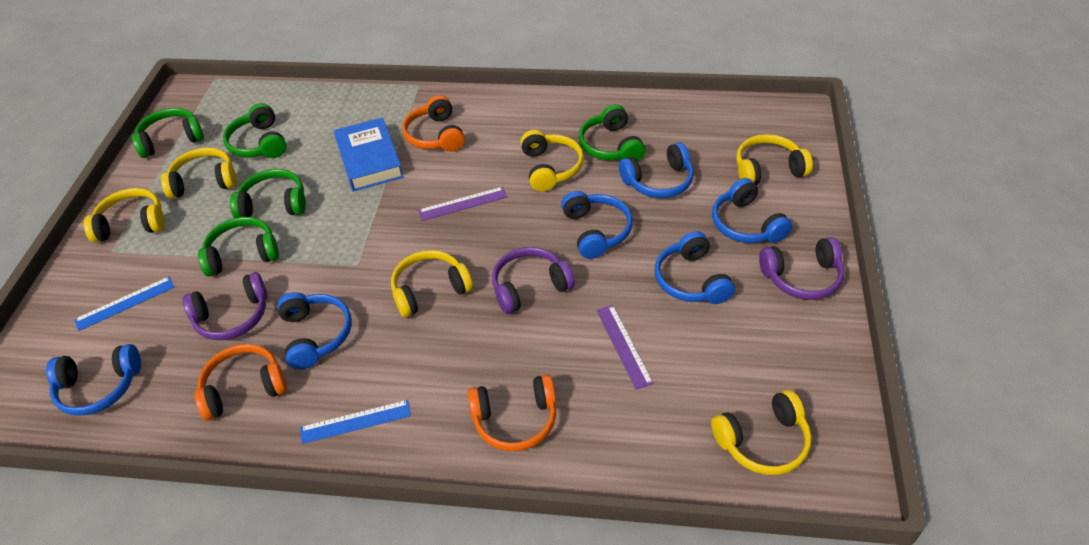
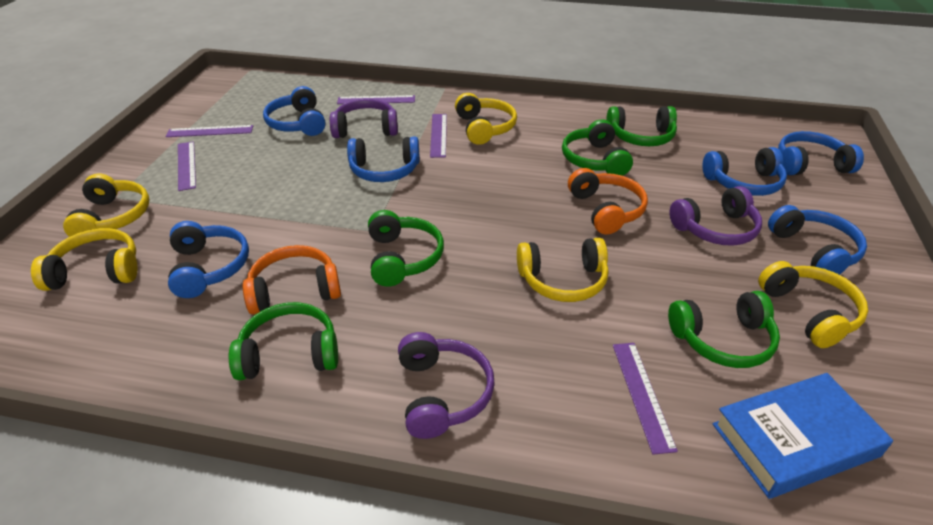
blue ruler: 2 -> 0
orange headphones: 3 -> 2
purple ruler: 2 -> 5
yellow headphones: 6 -> 5

